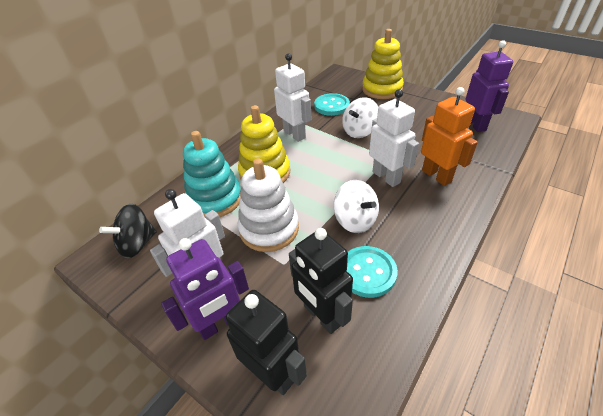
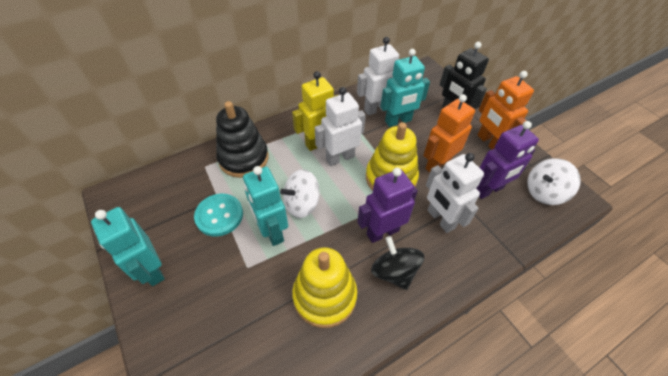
black robot: 2 -> 1
black stacking toy: 0 -> 1
orange robot: 1 -> 2
turquoise button: 2 -> 1
turquoise robot: 0 -> 3
turquoise stacking toy: 1 -> 0
white stacking toy: 1 -> 0
yellow robot: 0 -> 1

